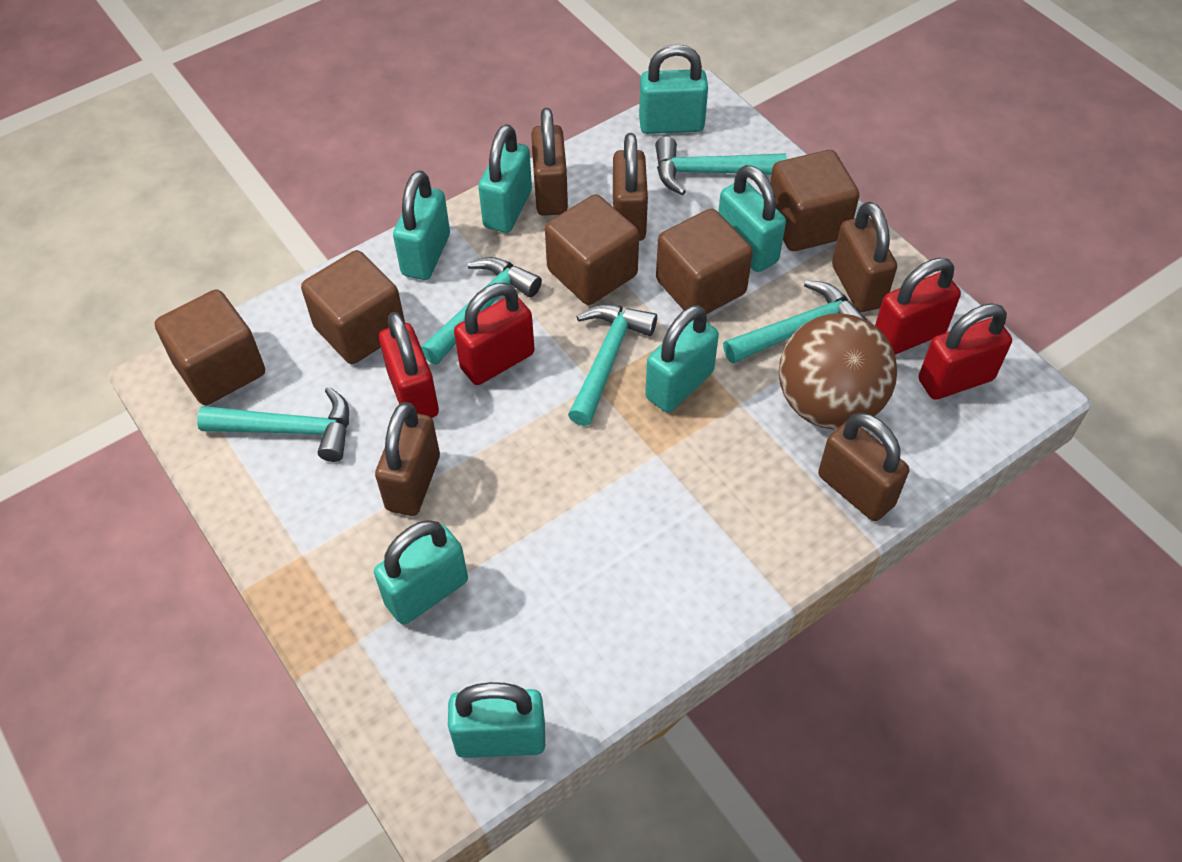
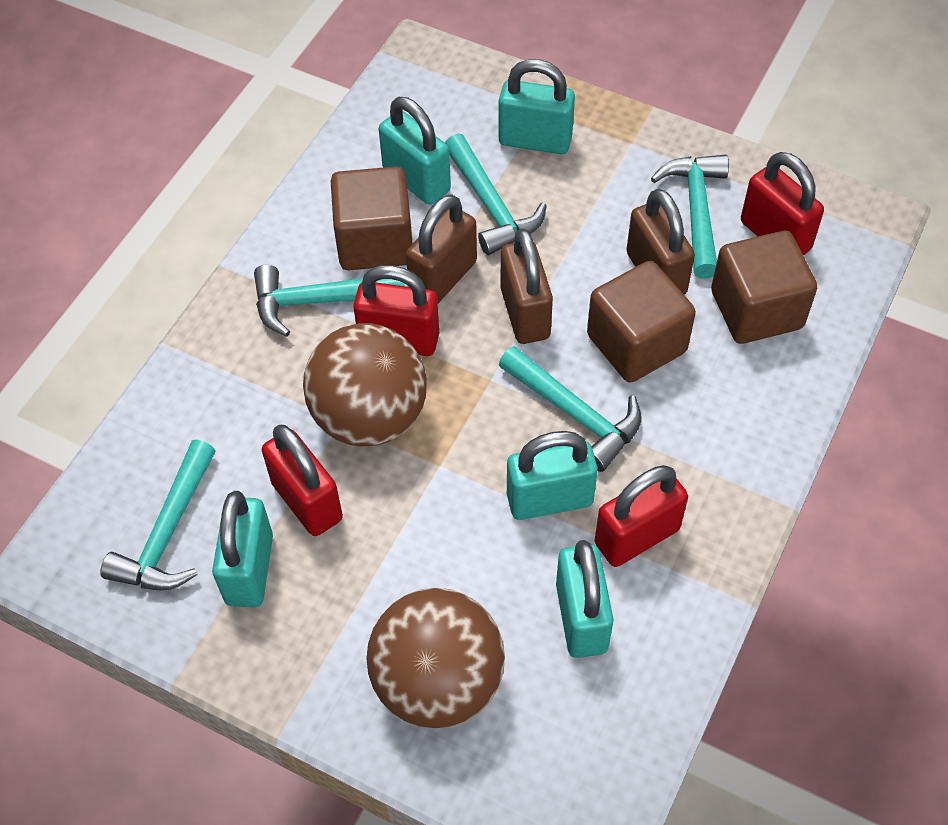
brown ball: 1 -> 2
brown cube: 5 -> 3
brown padlock: 5 -> 3
turquoise padlock: 7 -> 5

